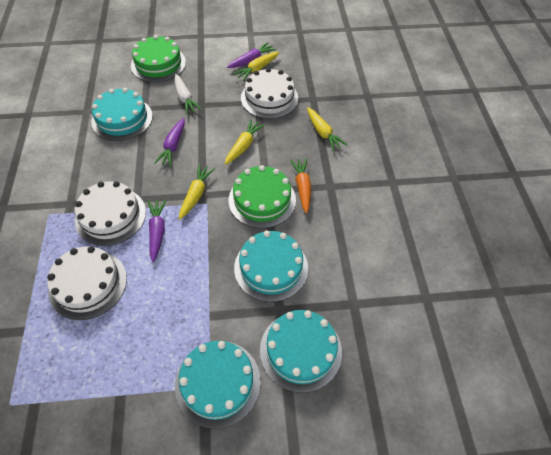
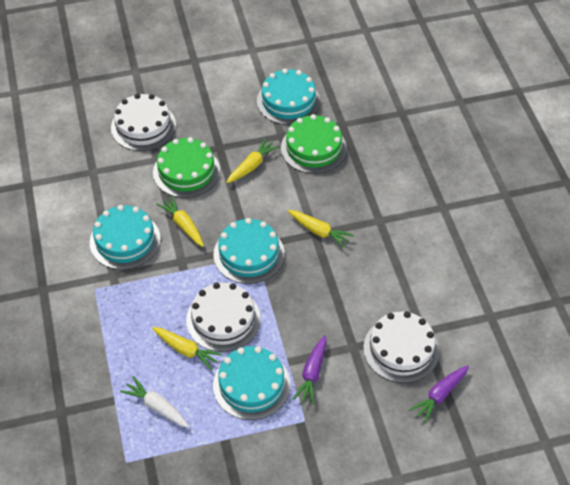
orange carrot: 1 -> 0
purple carrot: 3 -> 2

